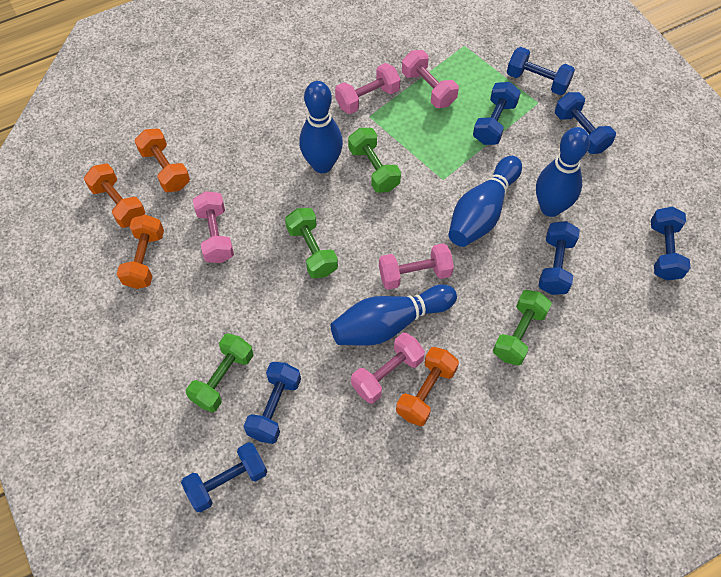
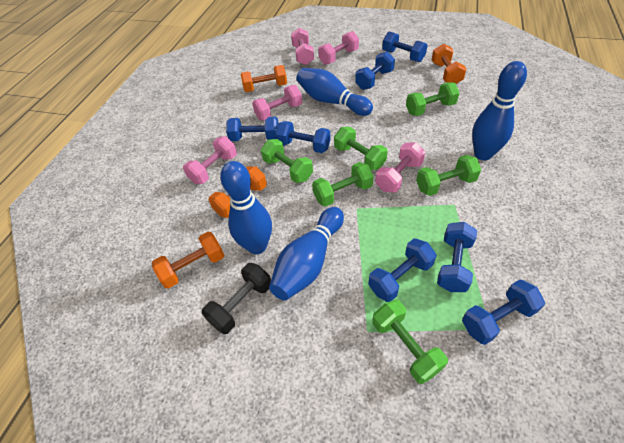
black dumbbell: 0 -> 1
green dumbbell: 4 -> 6

